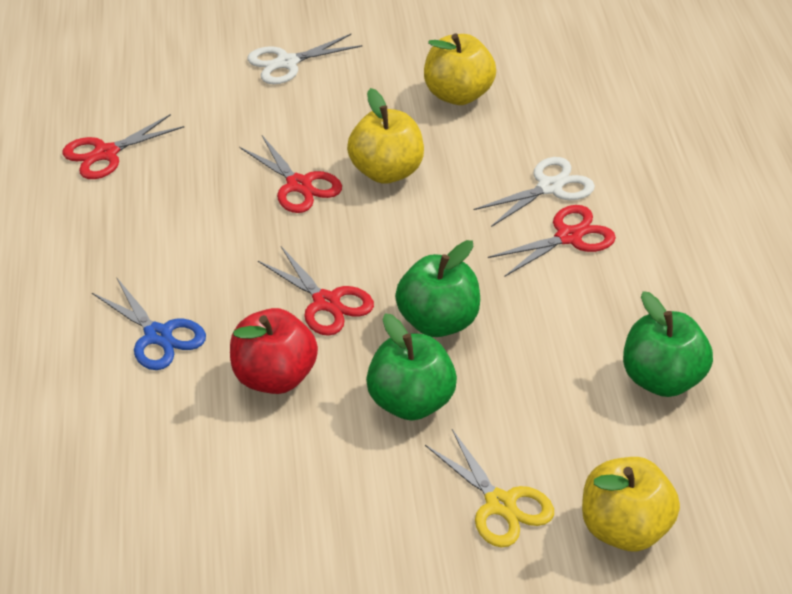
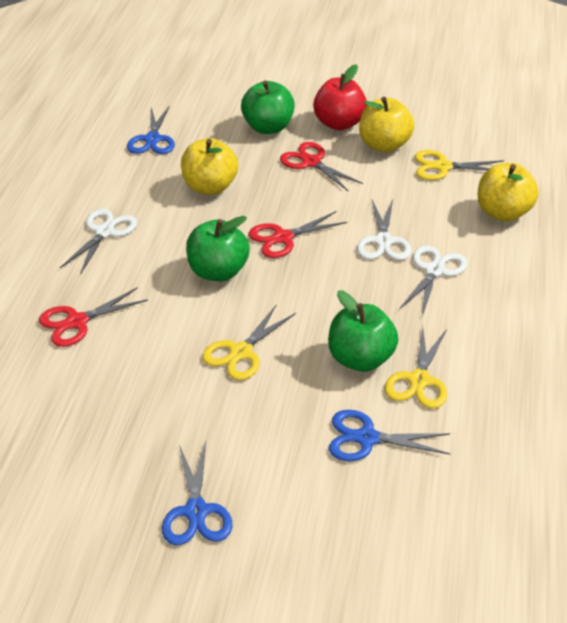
blue scissors: 1 -> 3
red scissors: 4 -> 3
white scissors: 2 -> 3
yellow scissors: 1 -> 3

